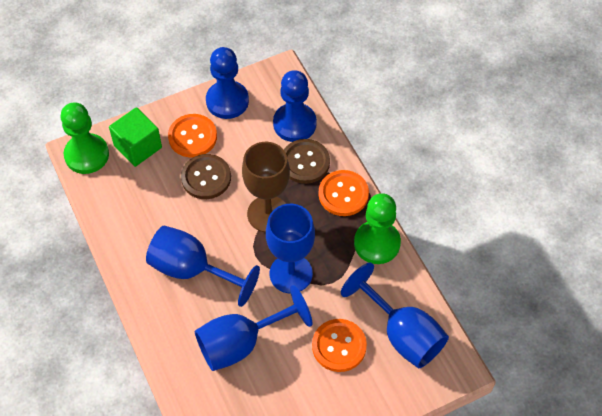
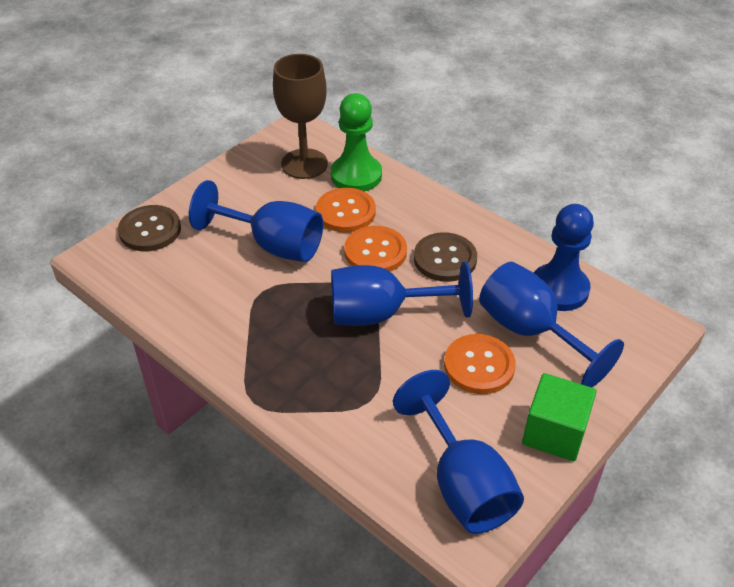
blue pawn: 2 -> 1
green pawn: 2 -> 1

